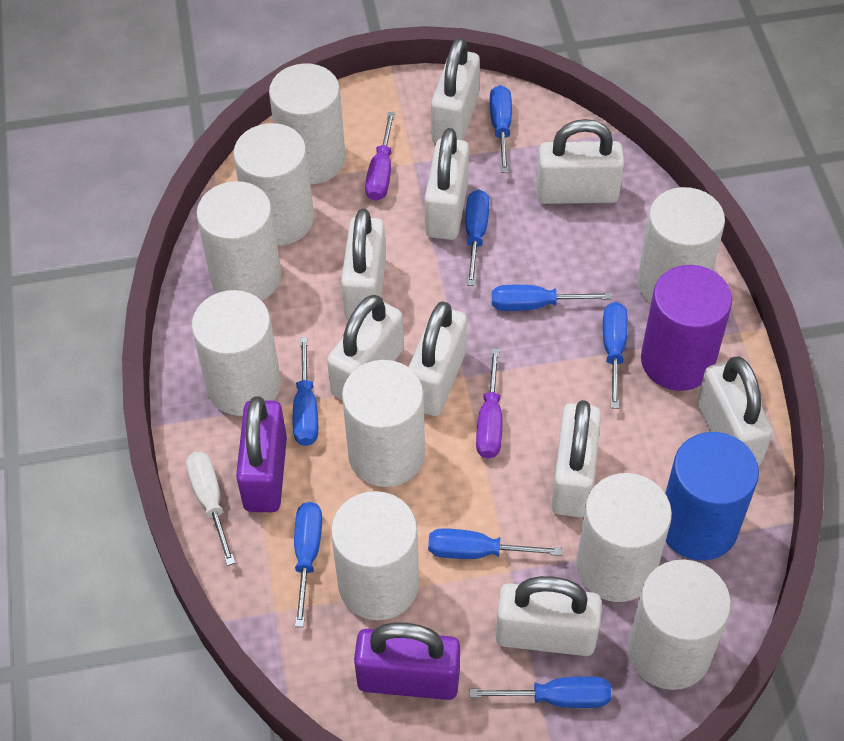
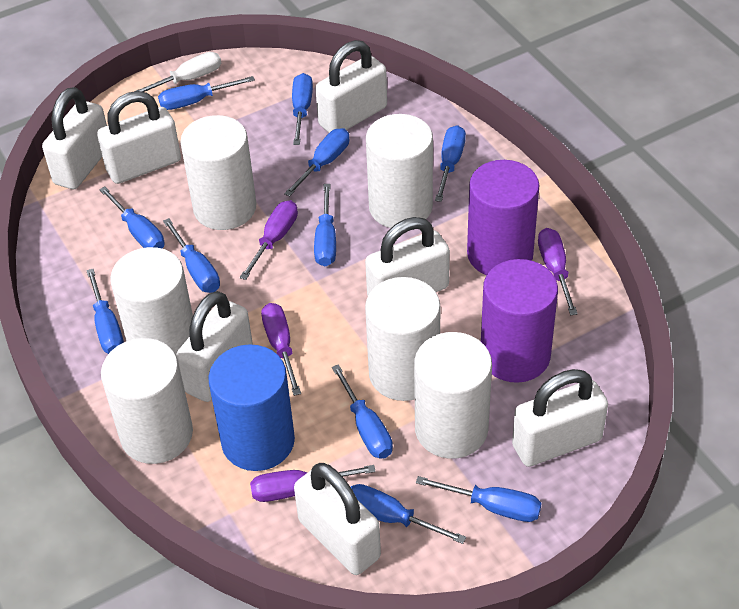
blue screwdriver: 8 -> 11
purple cylinder: 1 -> 2
purple padlock: 2 -> 0
purple screwdriver: 2 -> 4
white cylinder: 9 -> 6
white padlock: 9 -> 7

